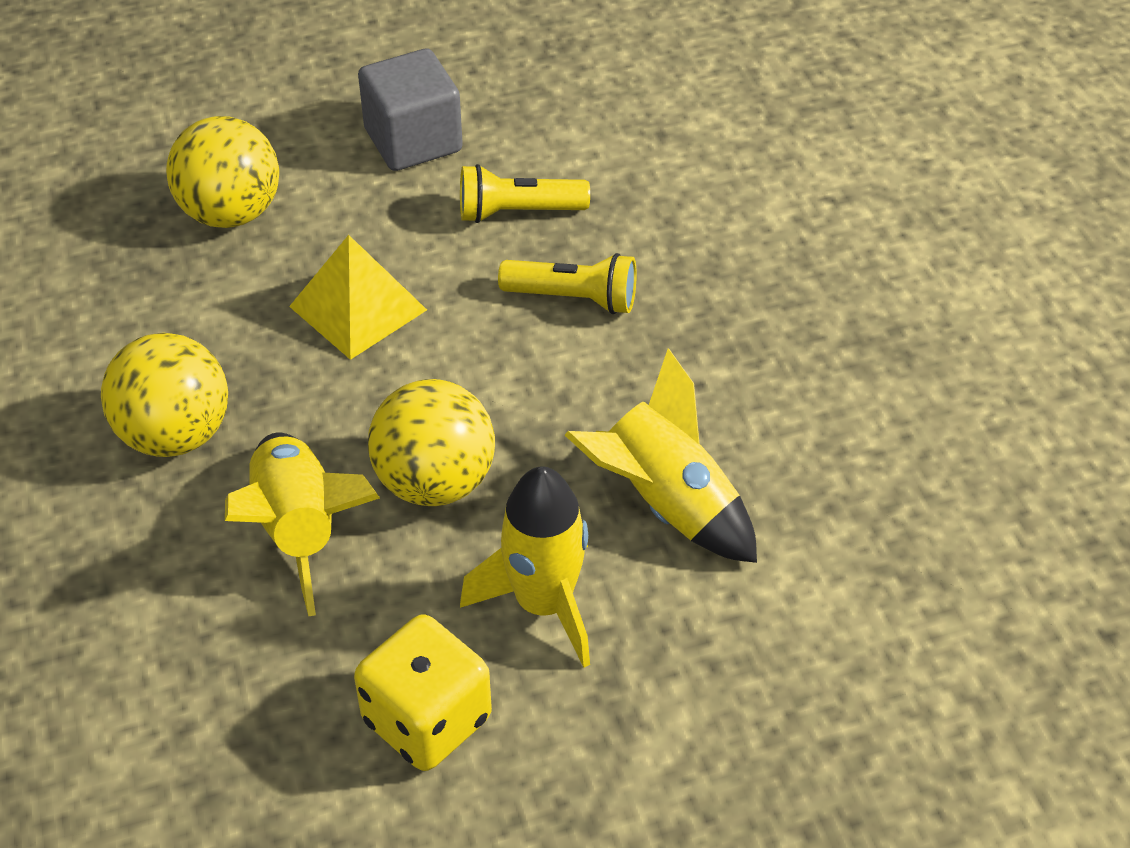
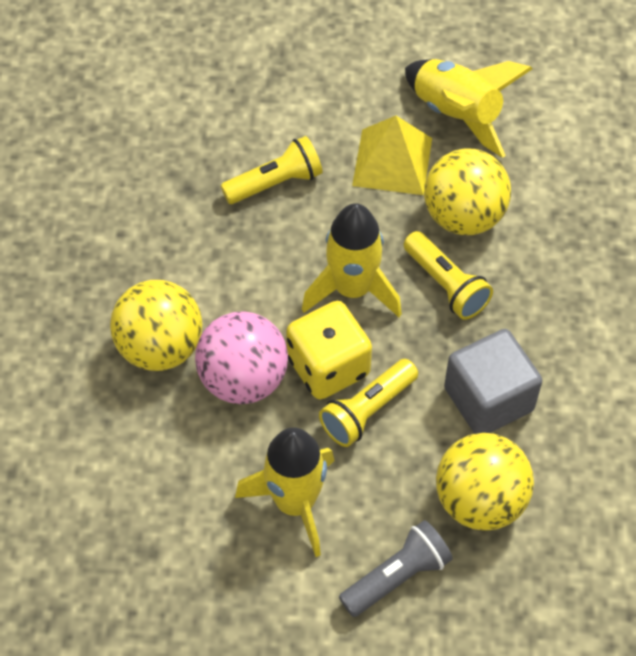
grey flashlight: 0 -> 1
pink ball: 0 -> 1
yellow flashlight: 2 -> 3

